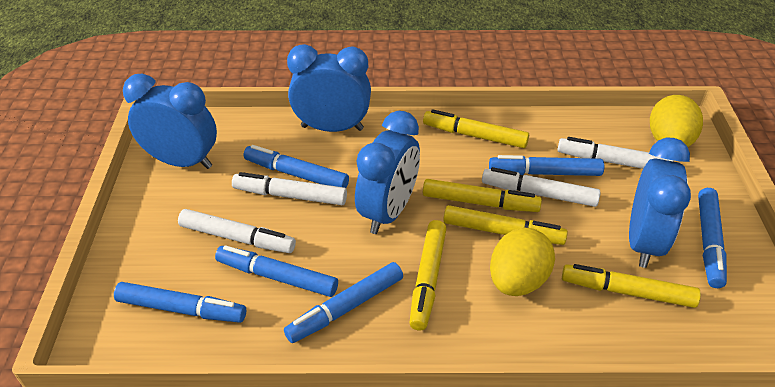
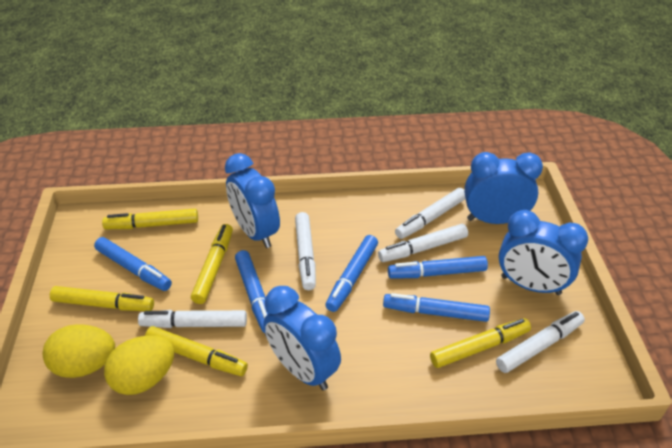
blue marker: 6 -> 5
white marker: 4 -> 5

